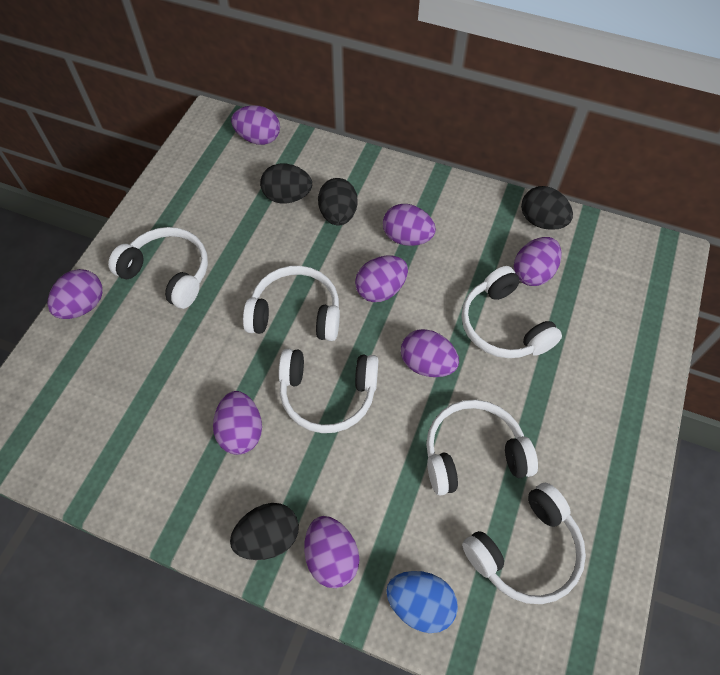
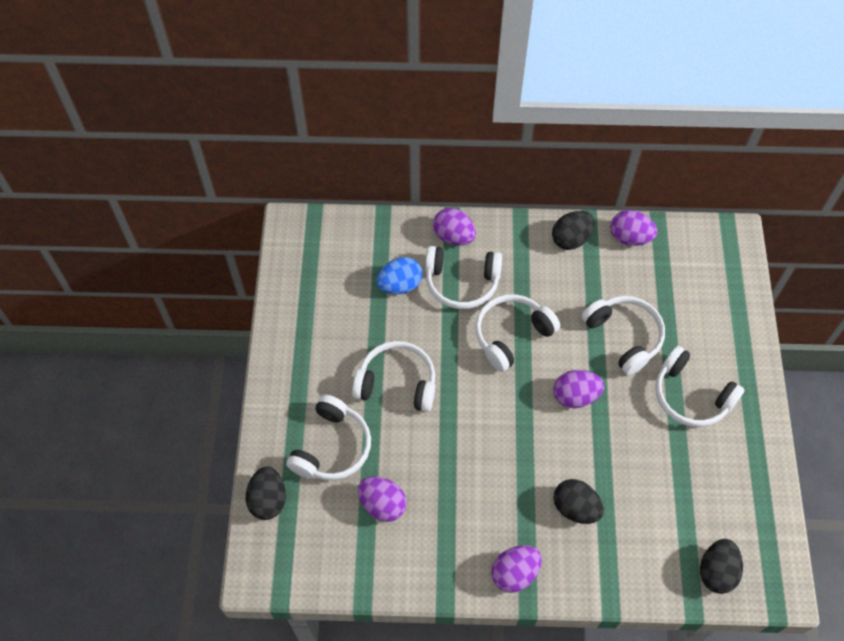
purple egg: 8 -> 5

